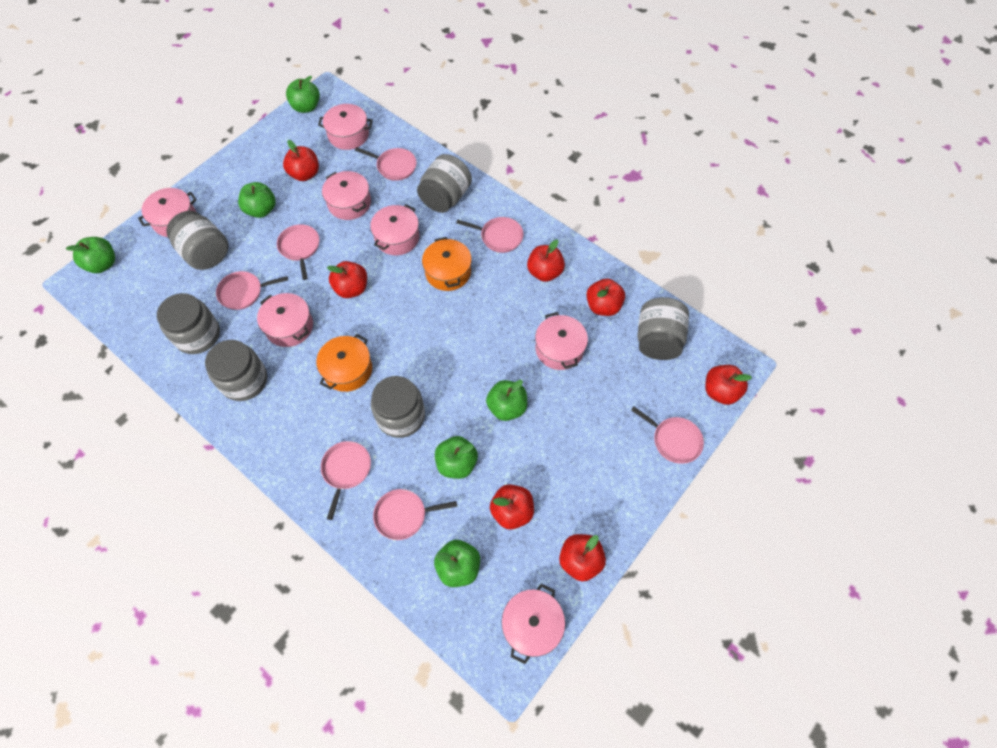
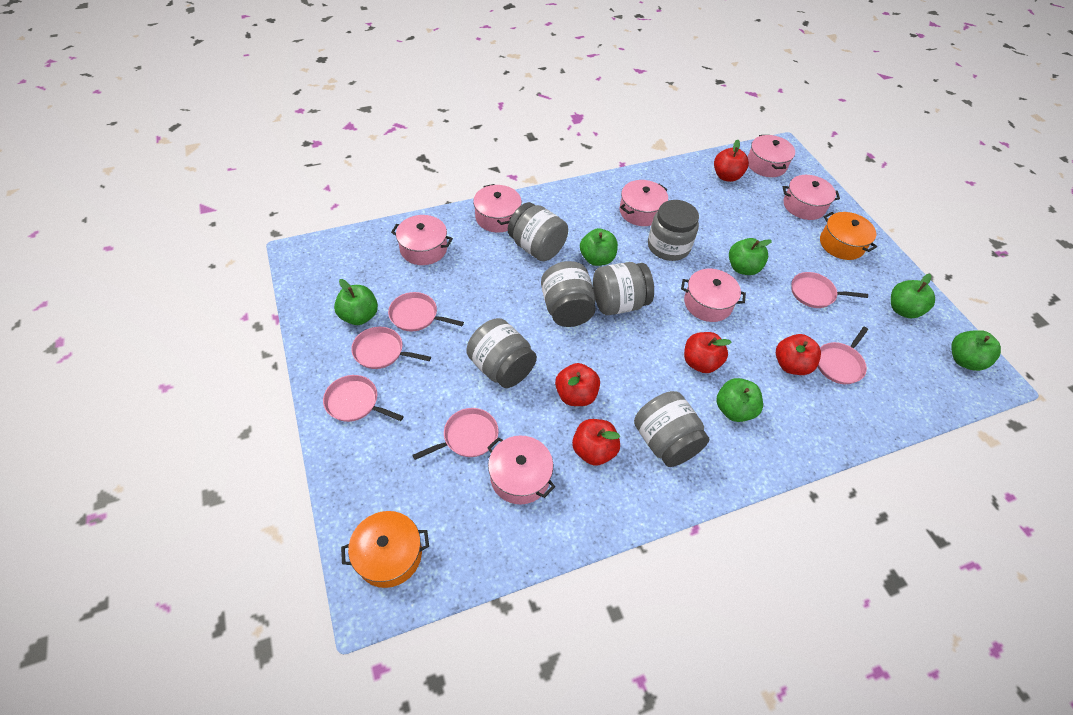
pink pan: 7 -> 6
red apple: 7 -> 5

